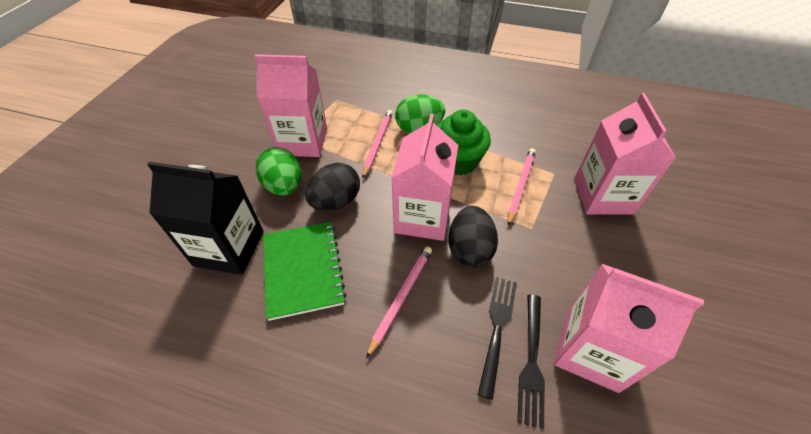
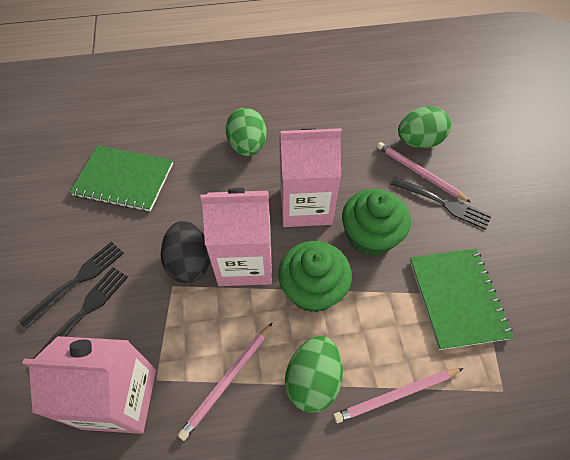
black carton: 1 -> 0
black egg: 2 -> 1
black fork: 2 -> 3
green cupcake: 1 -> 2
green egg: 2 -> 3
green notebook: 1 -> 2
pink carton: 4 -> 3

